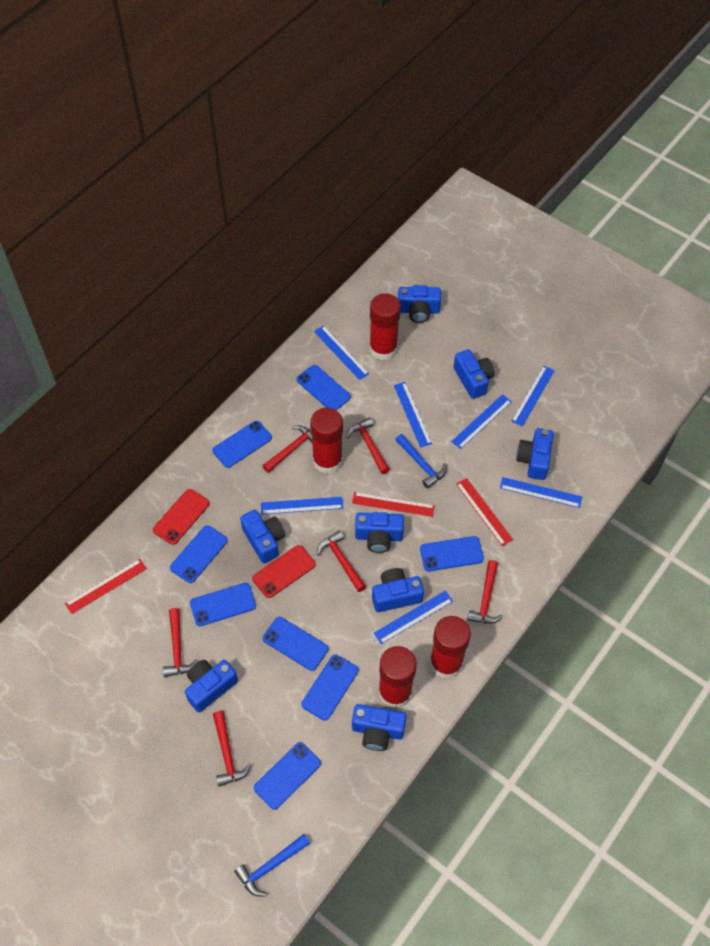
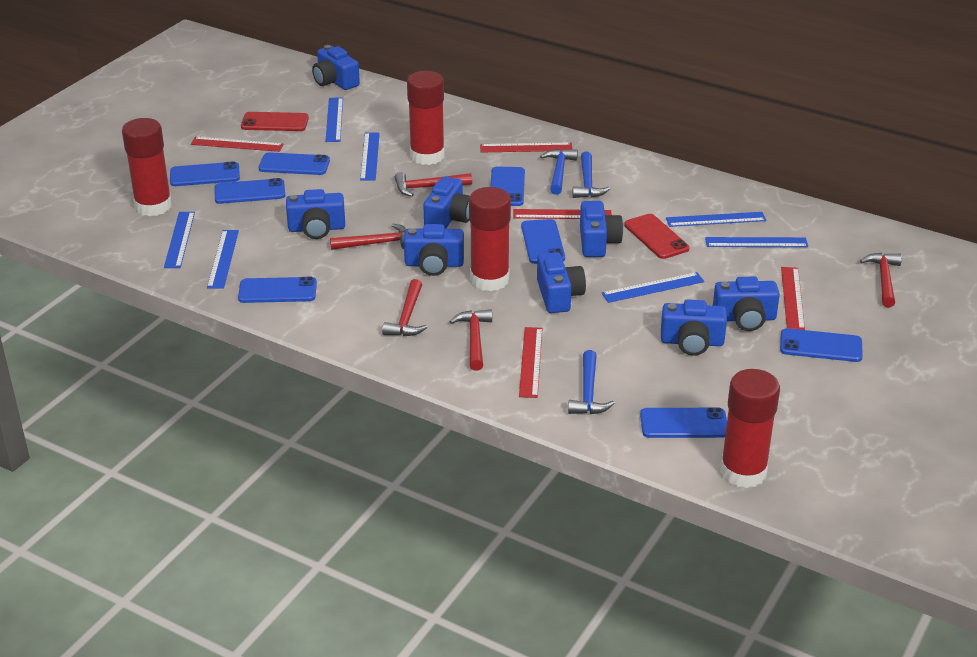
blue hammer: 2 -> 3
red hammer: 6 -> 5
red ruler: 3 -> 5

